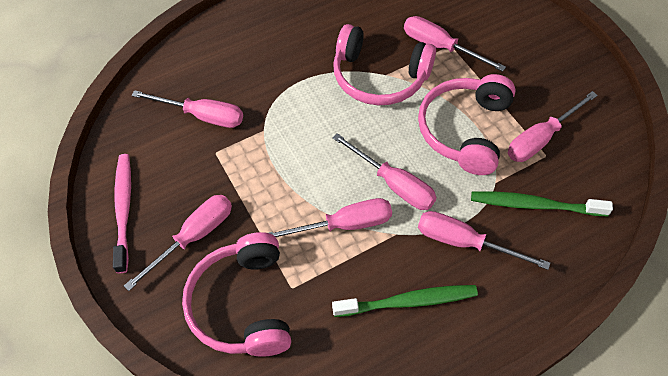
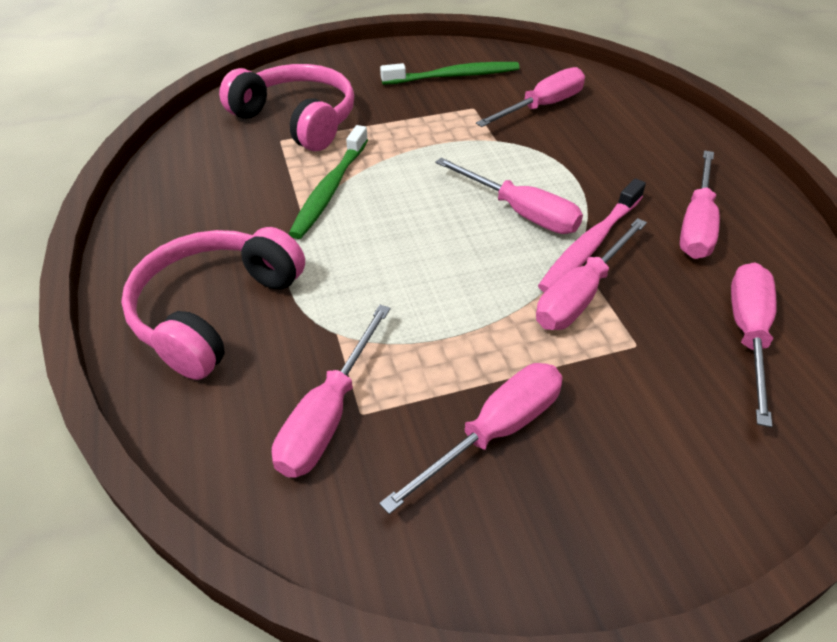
pink headphones: 3 -> 2

